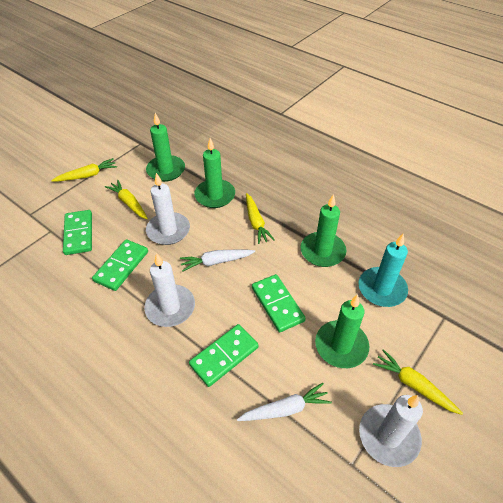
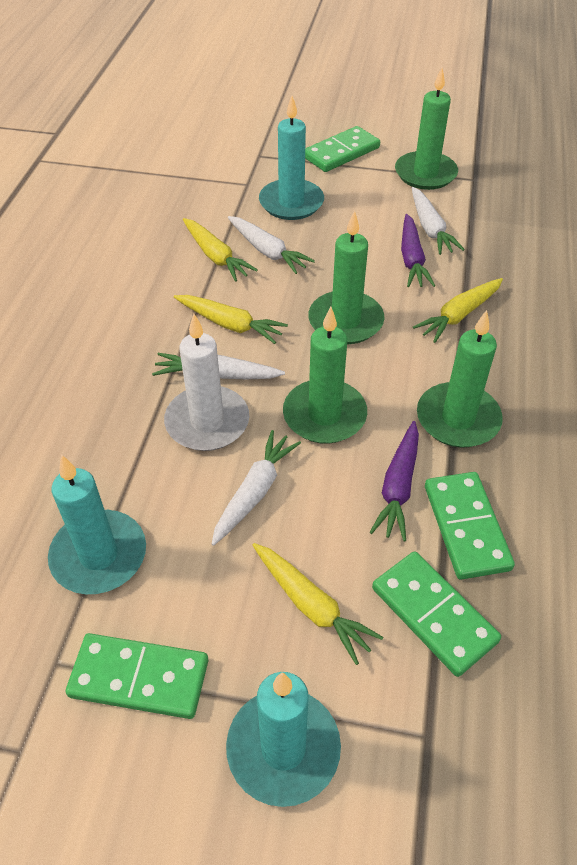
purple carrot: 0 -> 2
turquoise candle: 1 -> 3
white candle: 3 -> 1
white carrot: 2 -> 4

